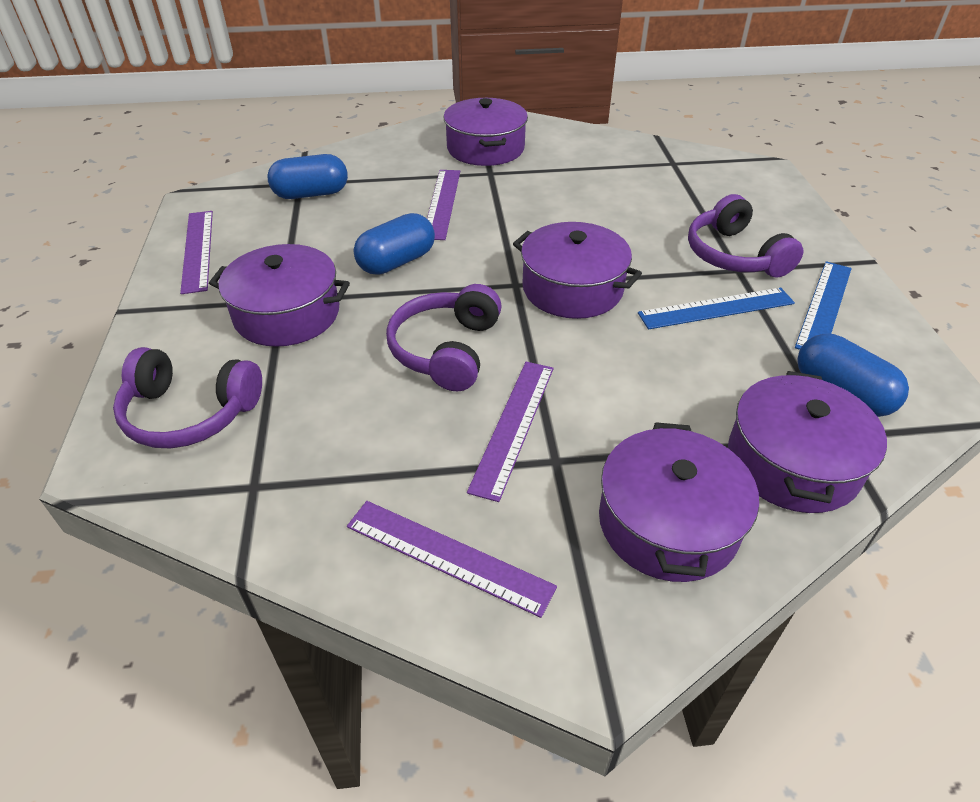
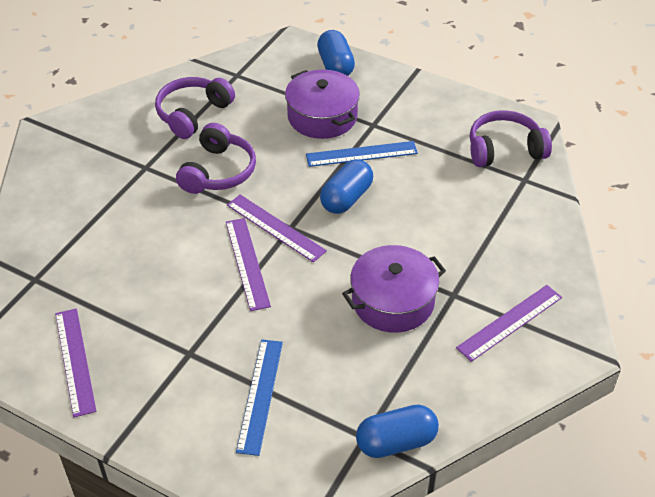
purple pot: 5 -> 2

